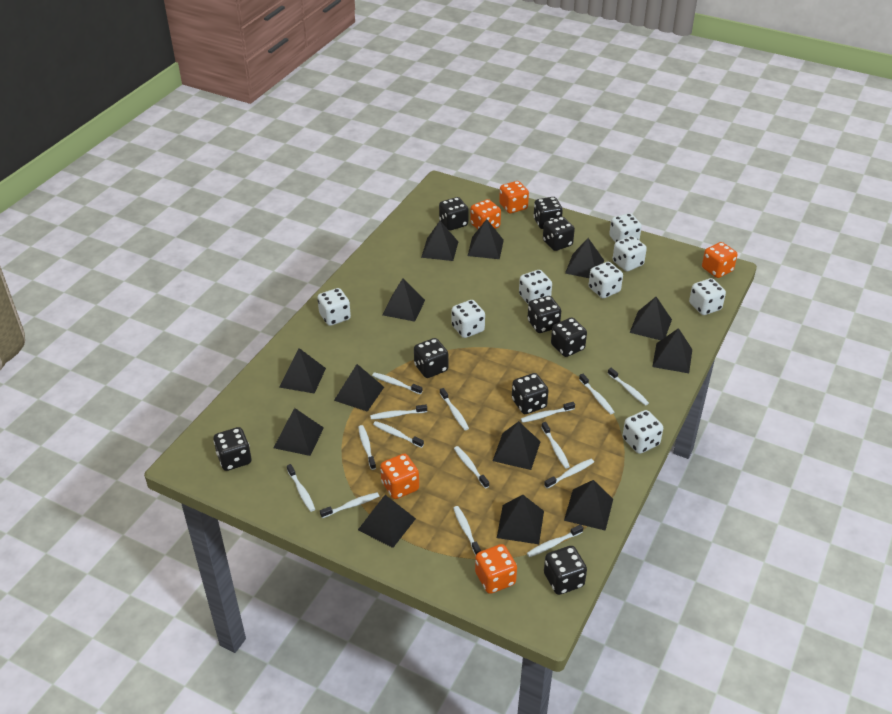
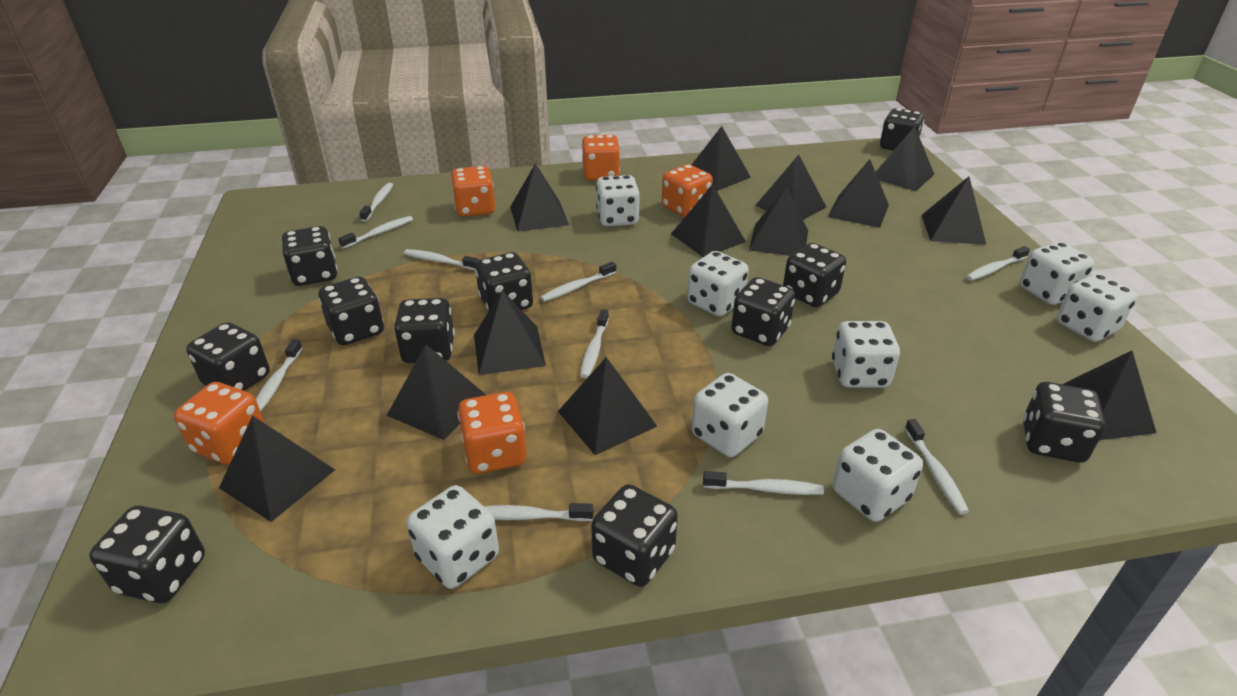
black dice: 9 -> 11
white toothbrush: 15 -> 10

